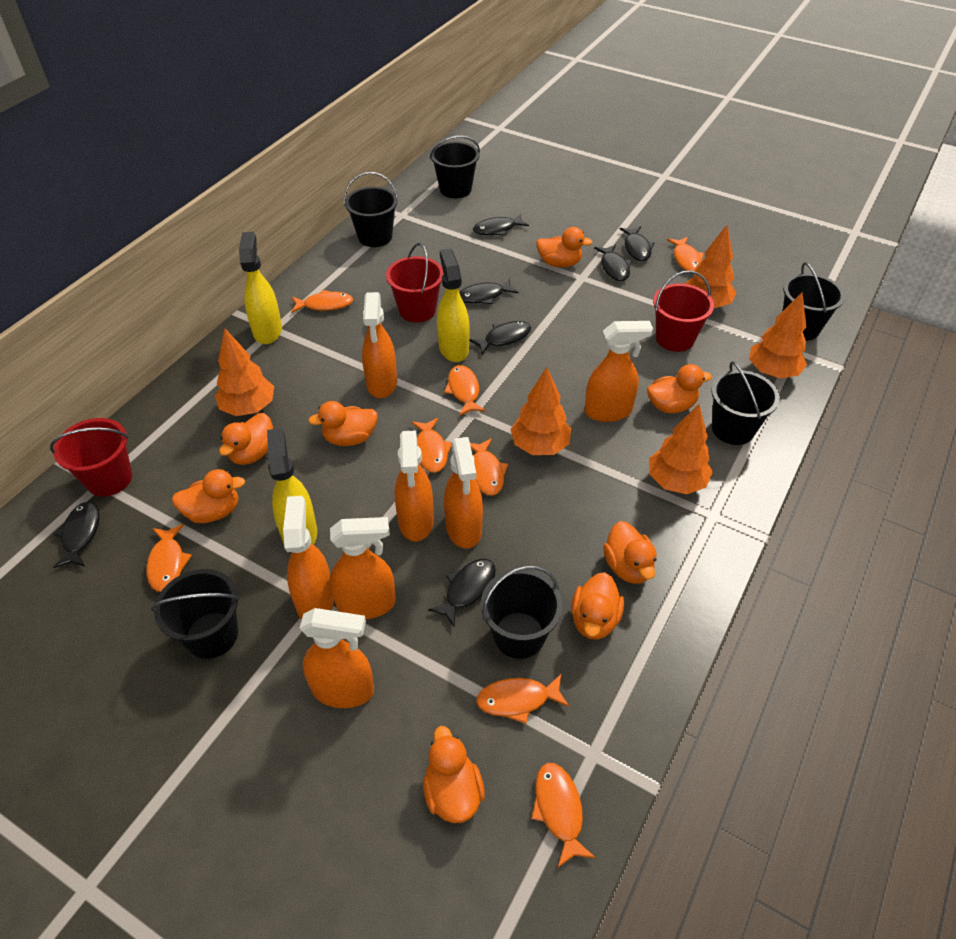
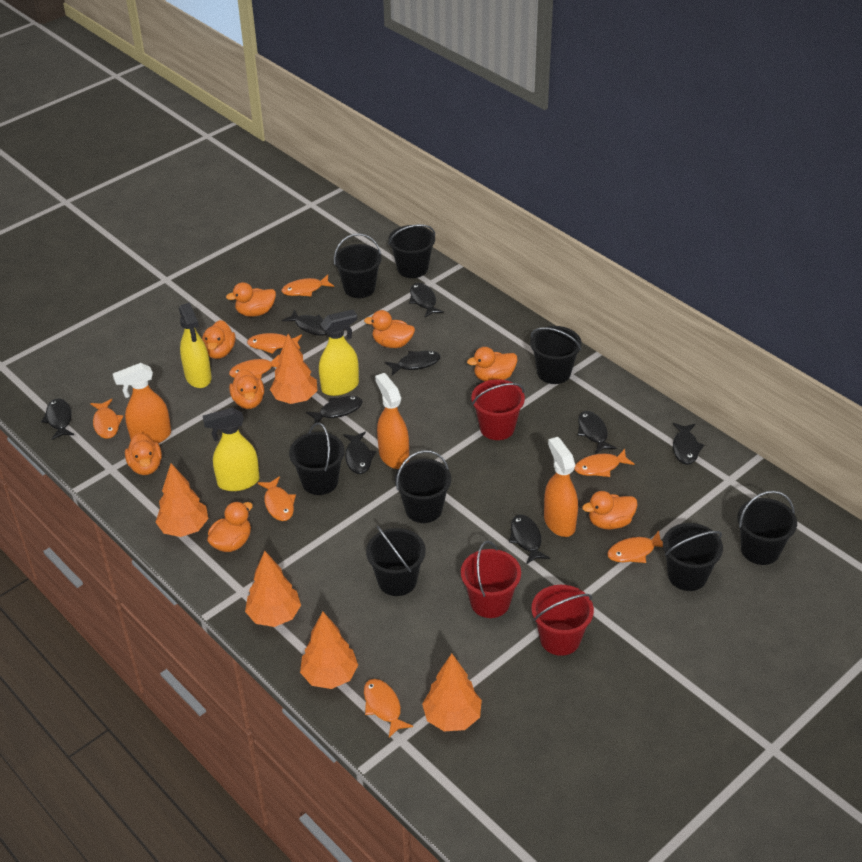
black bucket: 6 -> 8
black fish: 7 -> 9
orange spray bottle: 7 -> 3

